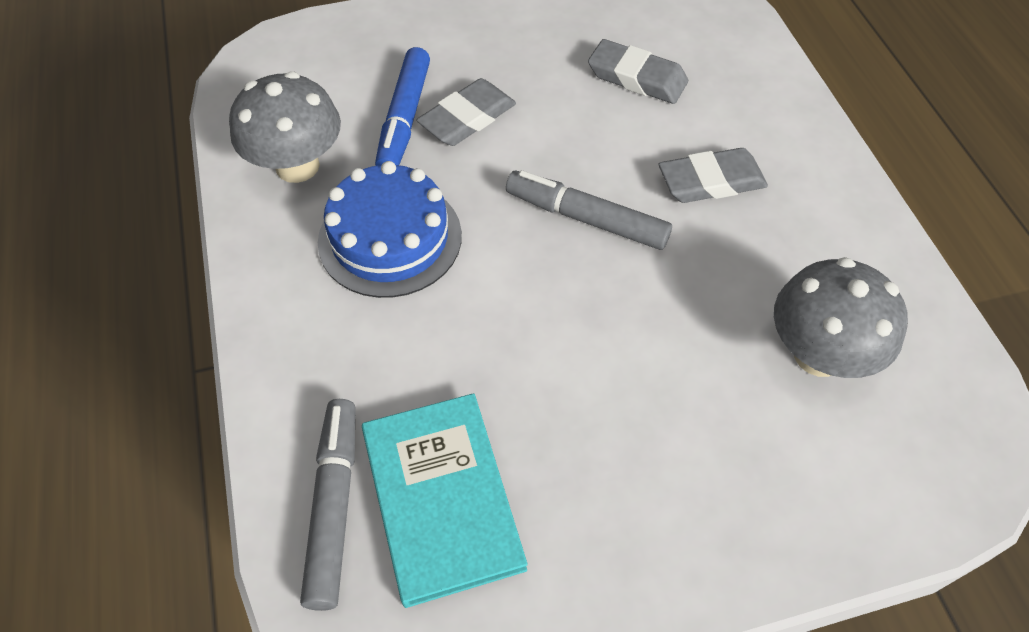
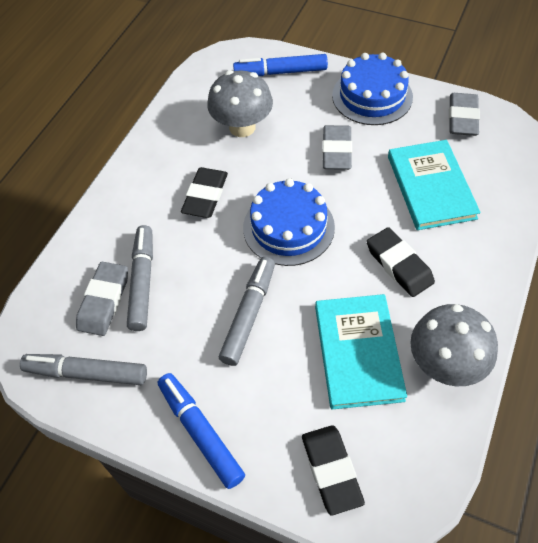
black eraser: 0 -> 3
blue cake: 1 -> 2
blue marker: 1 -> 2
grey marker: 2 -> 3
turquoise book: 1 -> 2

